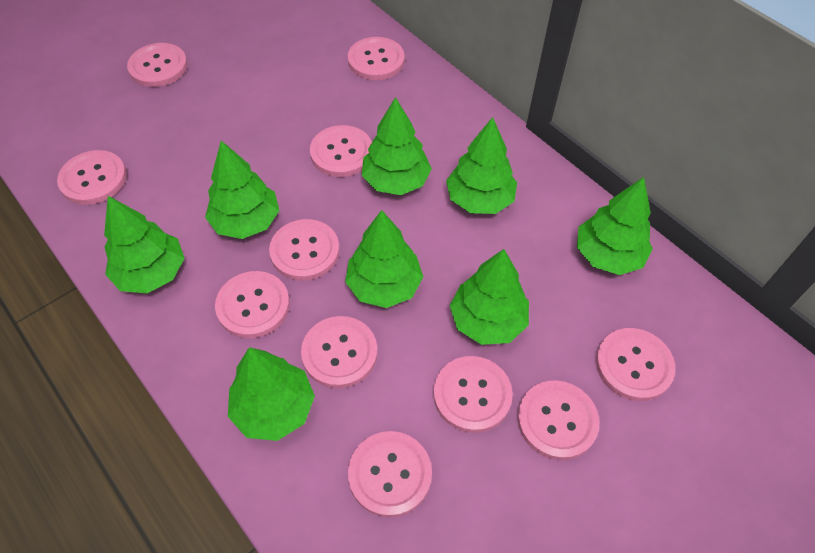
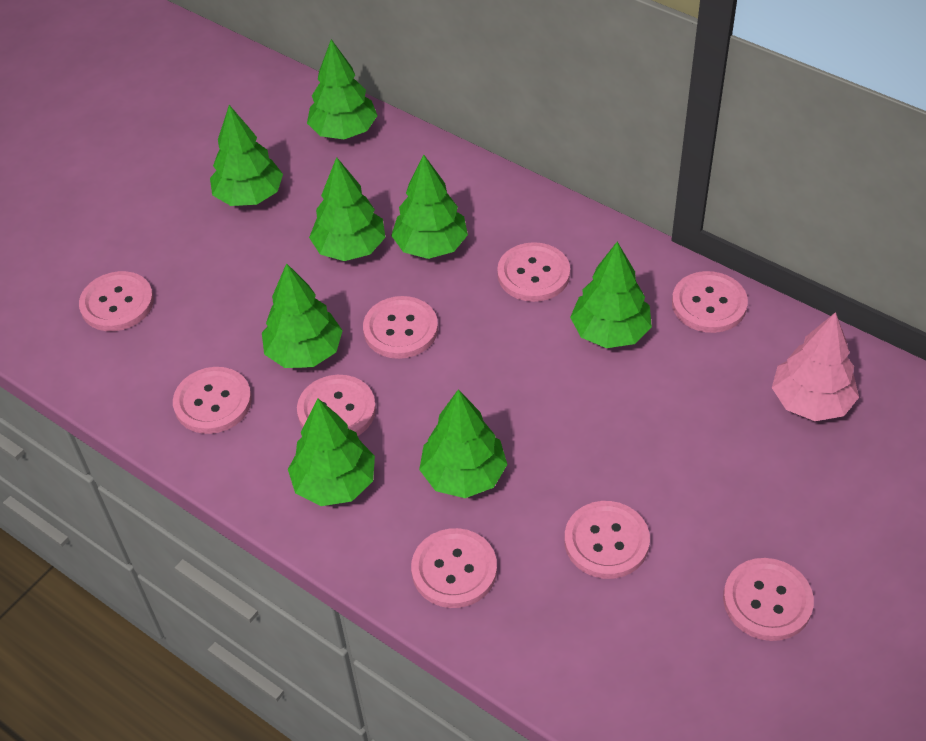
pink button: 11 -> 9
pink tree: 0 -> 1

